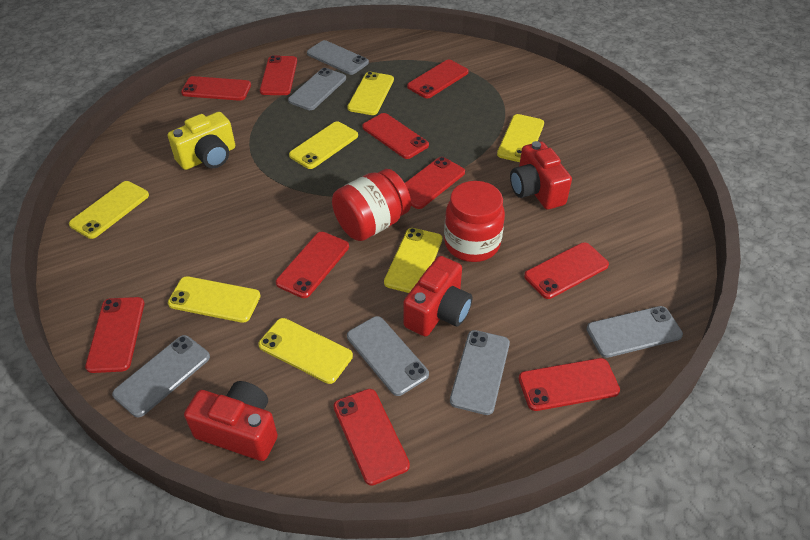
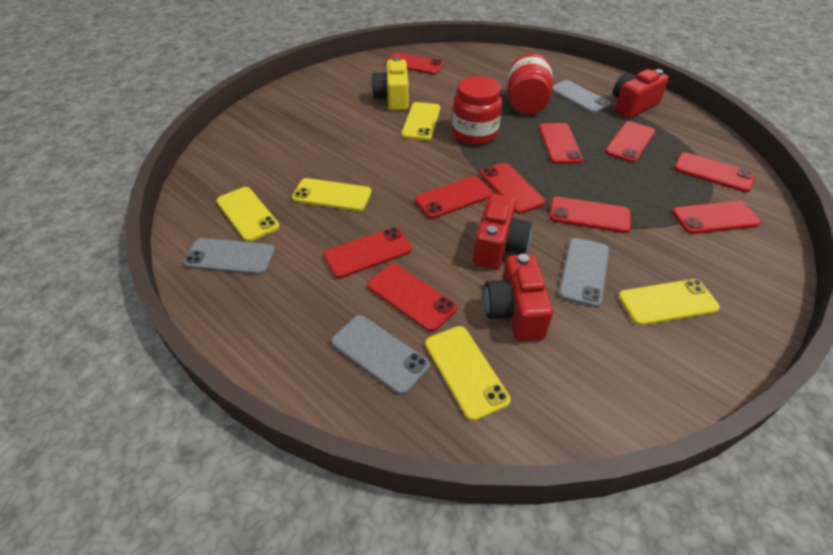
grey phone: 6 -> 4
yellow phone: 7 -> 5

